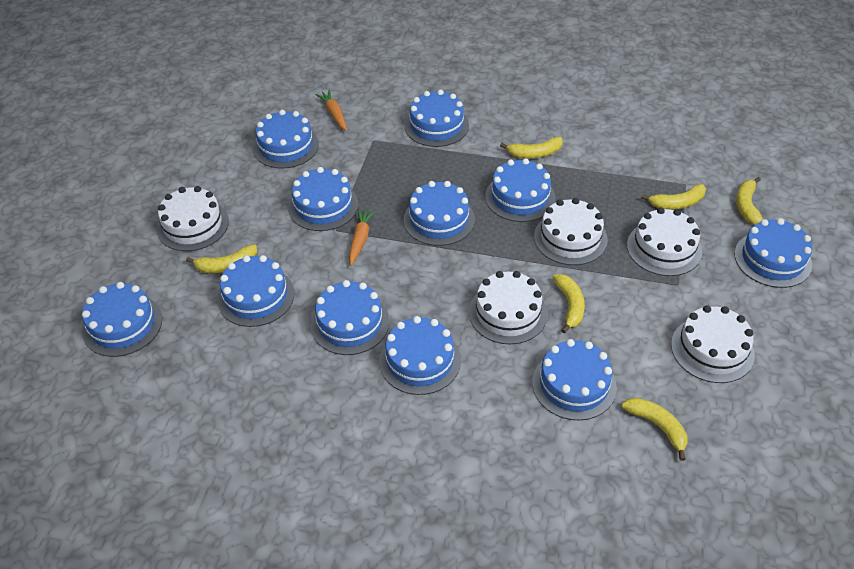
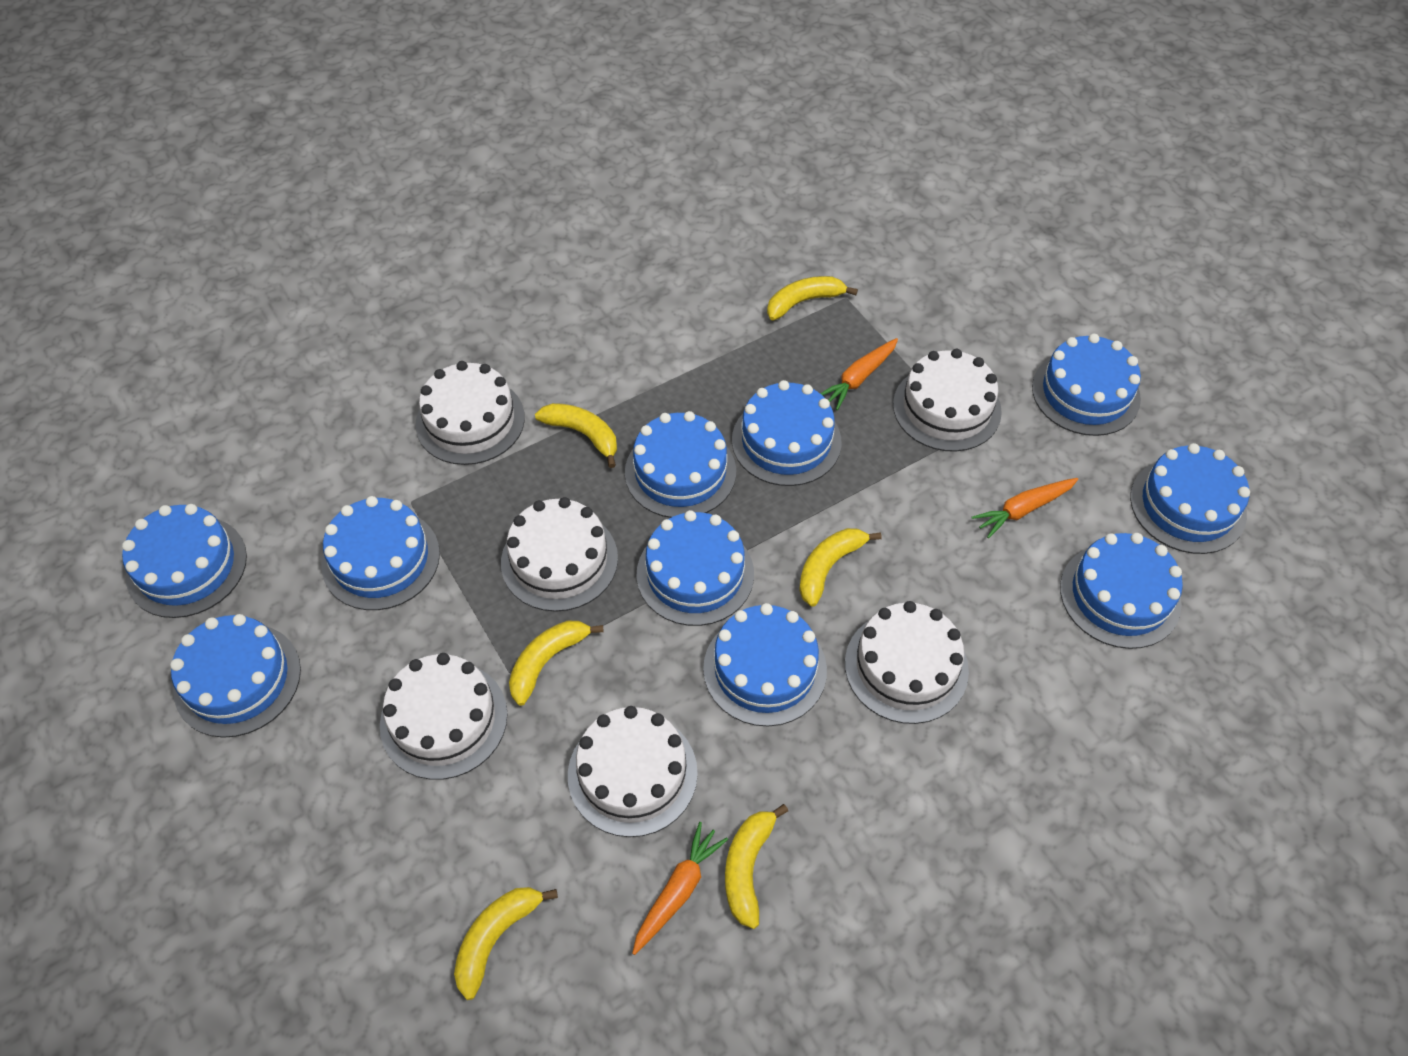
blue cake: 11 -> 10
orange carrot: 2 -> 3
white cake: 5 -> 6

